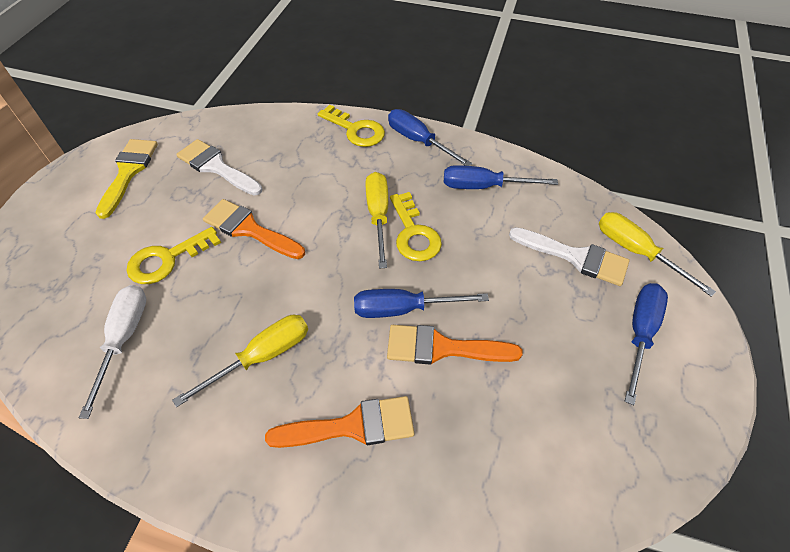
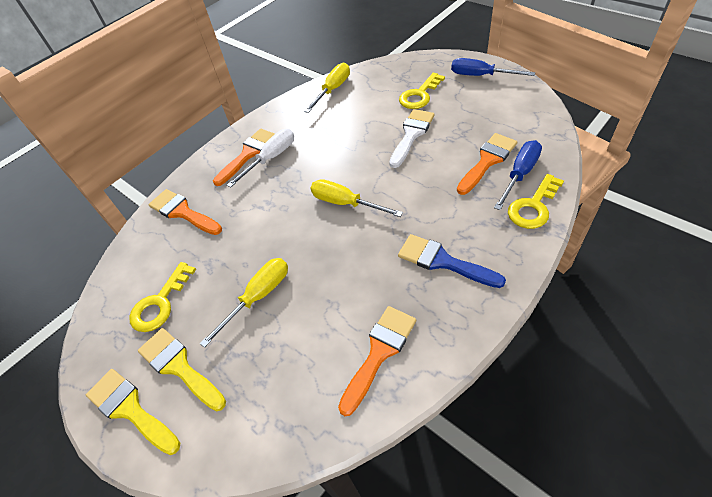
blue brush: 0 -> 1
blue screwdriver: 4 -> 2
orange brush: 3 -> 4
white brush: 2 -> 1
yellow brush: 1 -> 2

